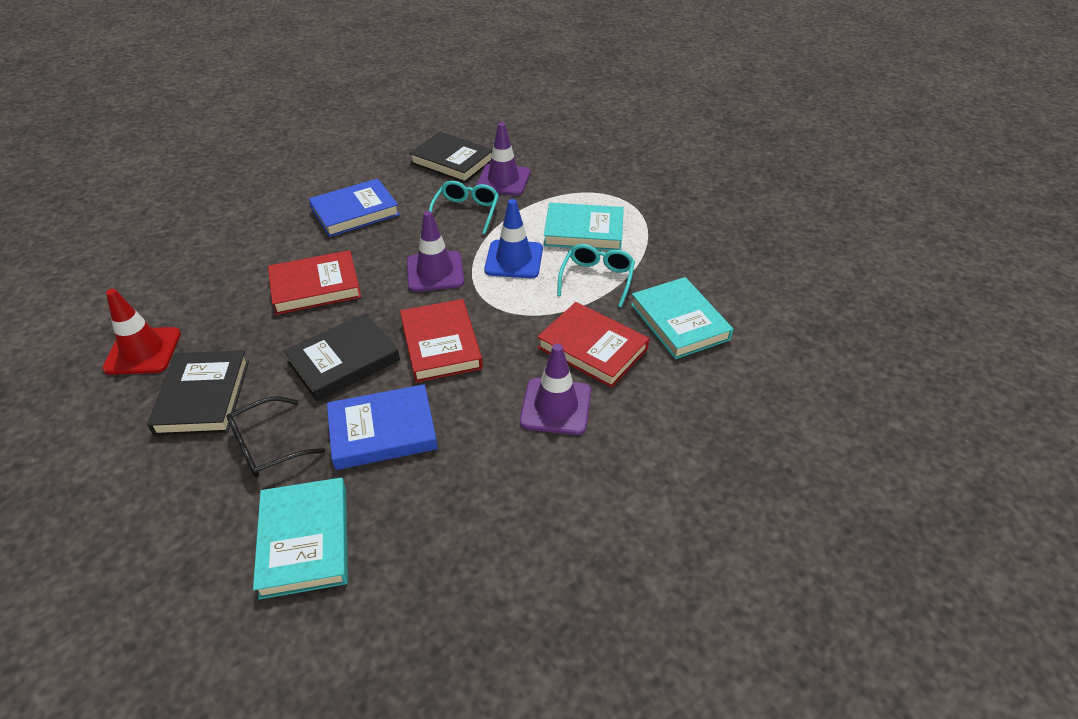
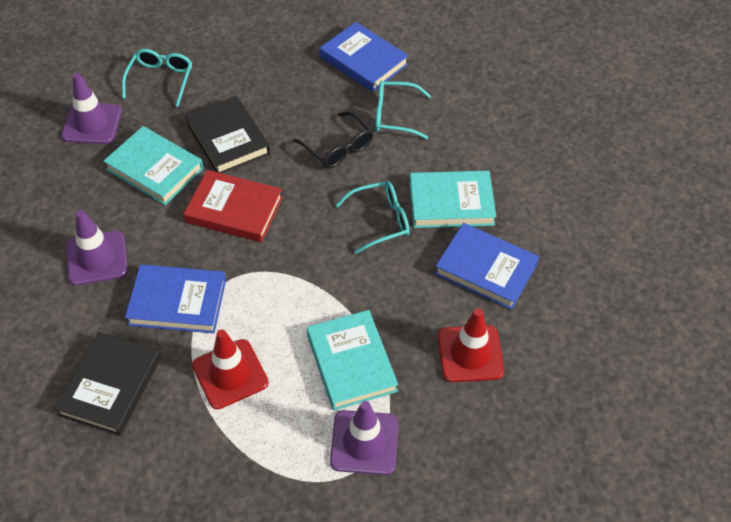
black book: 3 -> 2
blue book: 2 -> 3
blue traffic cone: 1 -> 0
red book: 3 -> 1
red traffic cone: 1 -> 2
turquoise glasses: 2 -> 3

